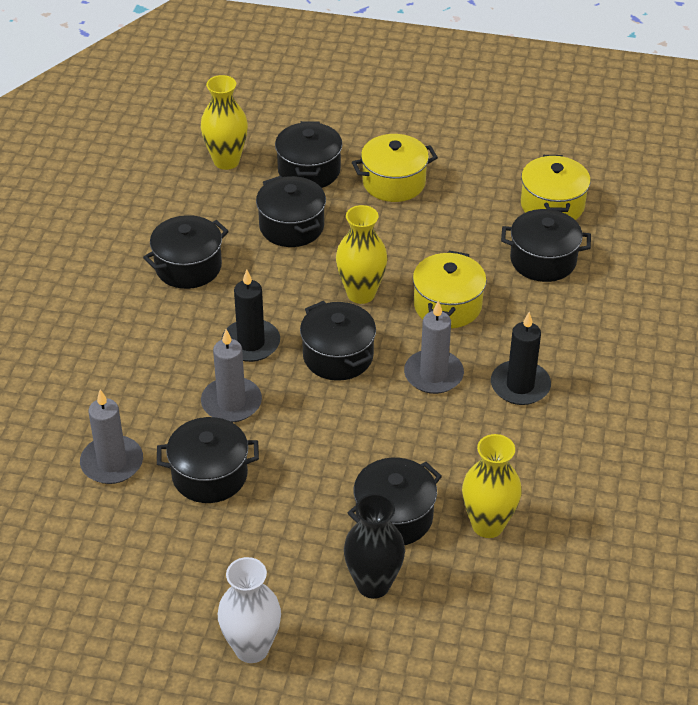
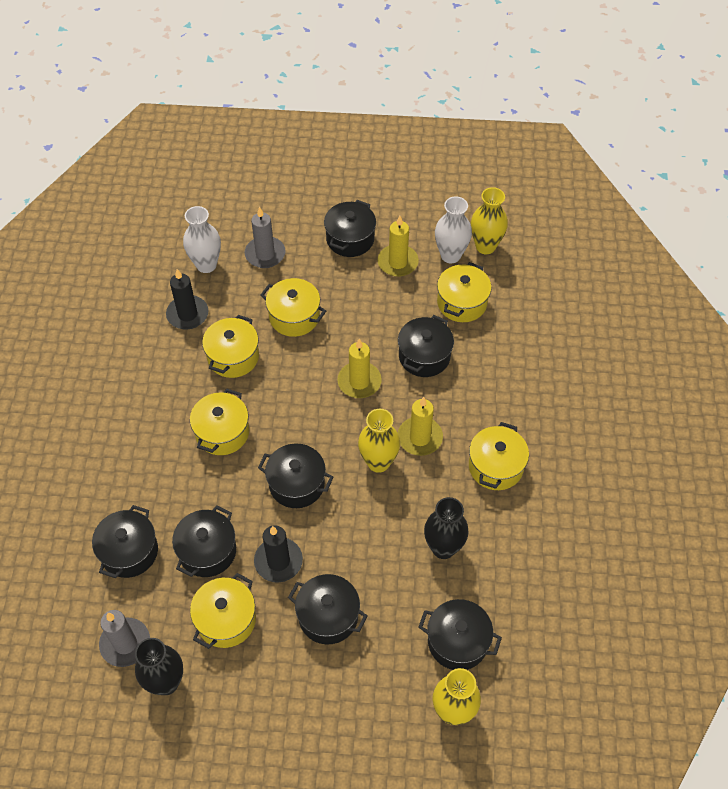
black vase: 1 -> 2
grey candle: 3 -> 2
white vase: 1 -> 2
yellow candle: 0 -> 3
yellow pot: 3 -> 6

